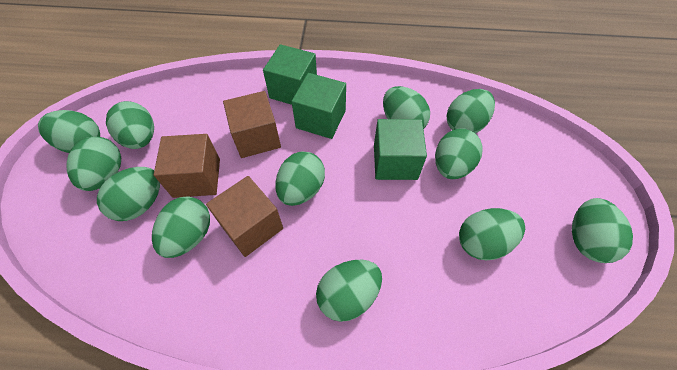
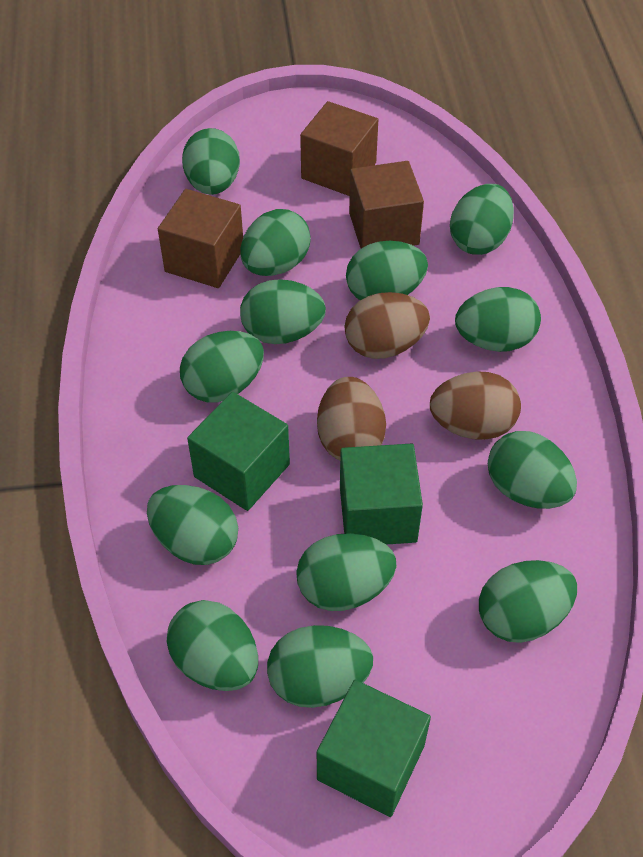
brown egg: 0 -> 3
green egg: 12 -> 13

